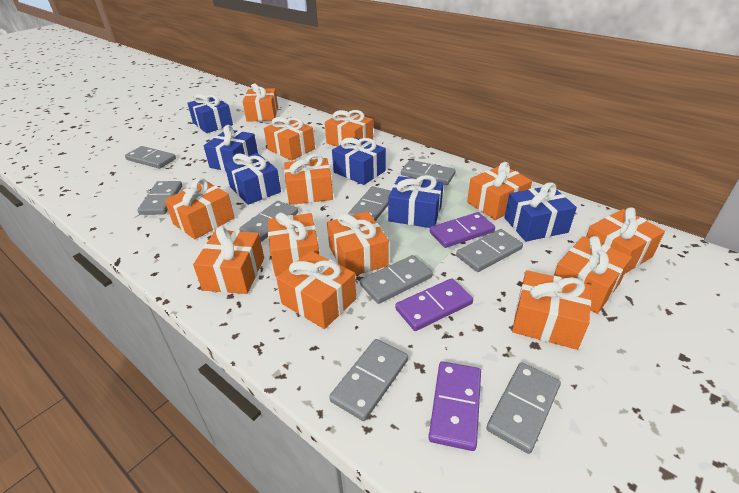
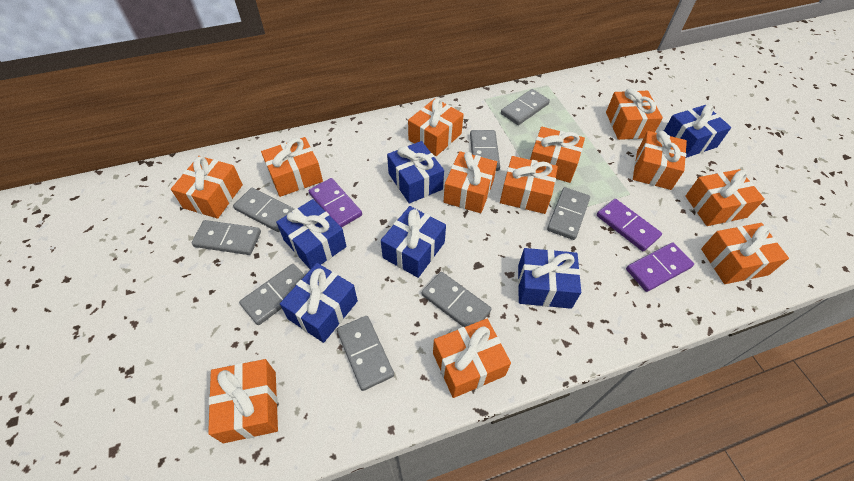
grey domino: 9 -> 8
orange gift: 13 -> 12

